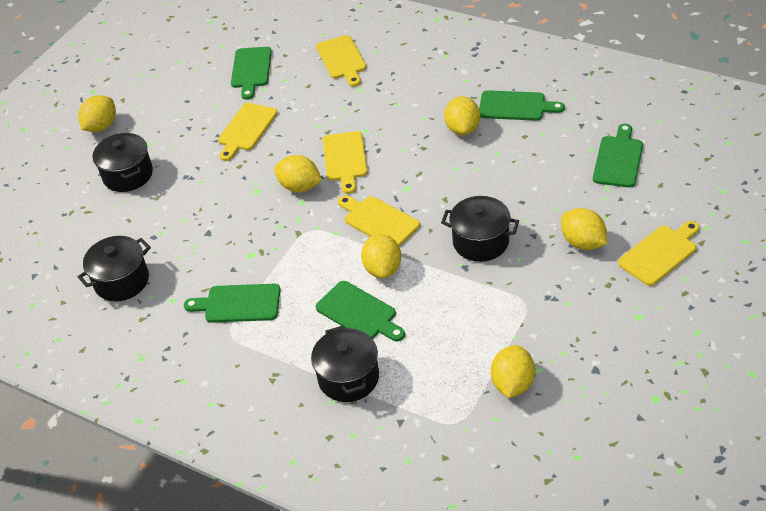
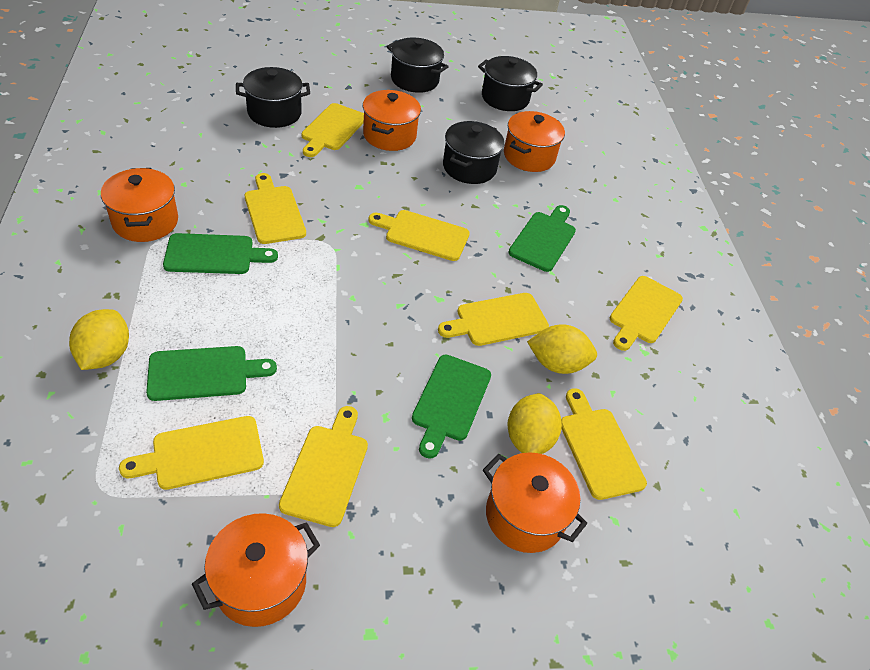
green cutting board: 5 -> 4
orange pot: 0 -> 5
yellow cutting board: 5 -> 8
yellow lemon: 6 -> 3

